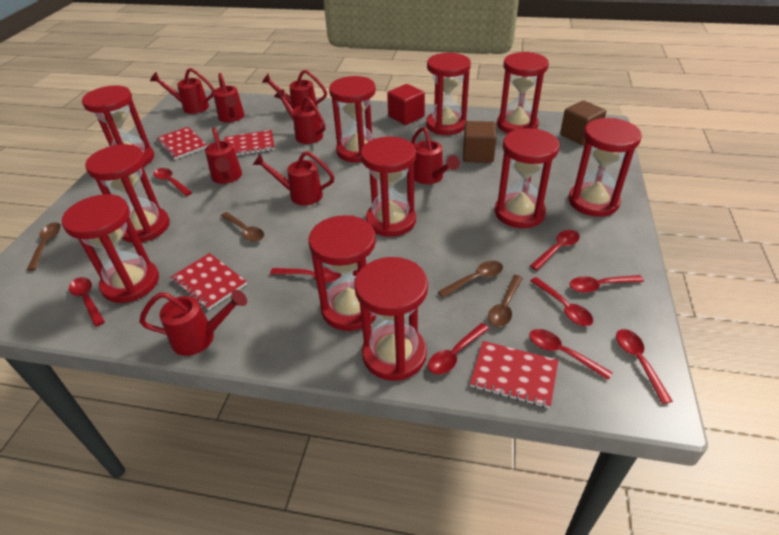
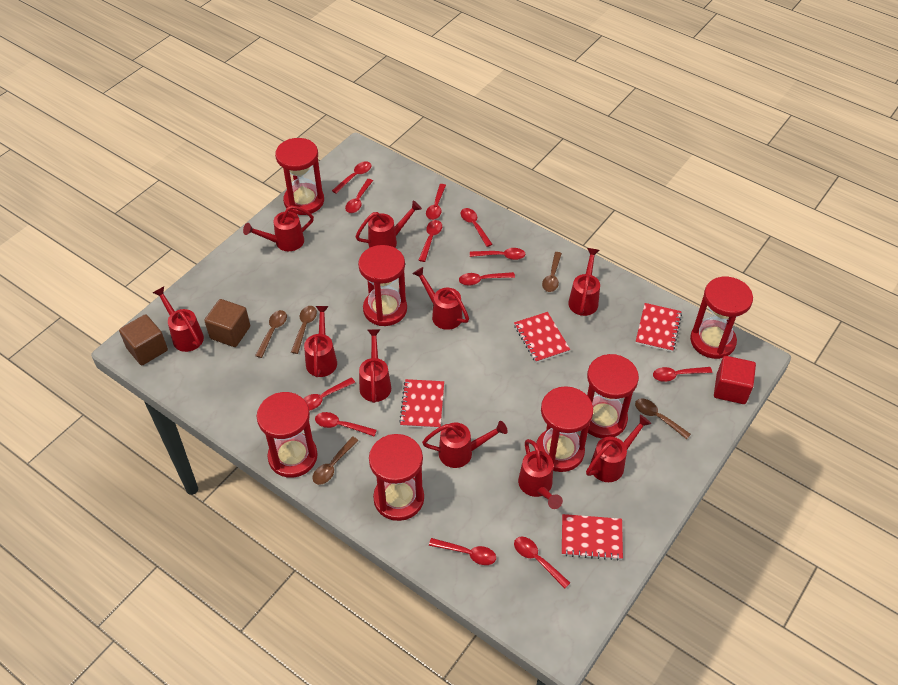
brown spoon: 4 -> 5
red hourglass: 11 -> 7
red spoon: 9 -> 12
red watering can: 8 -> 10

